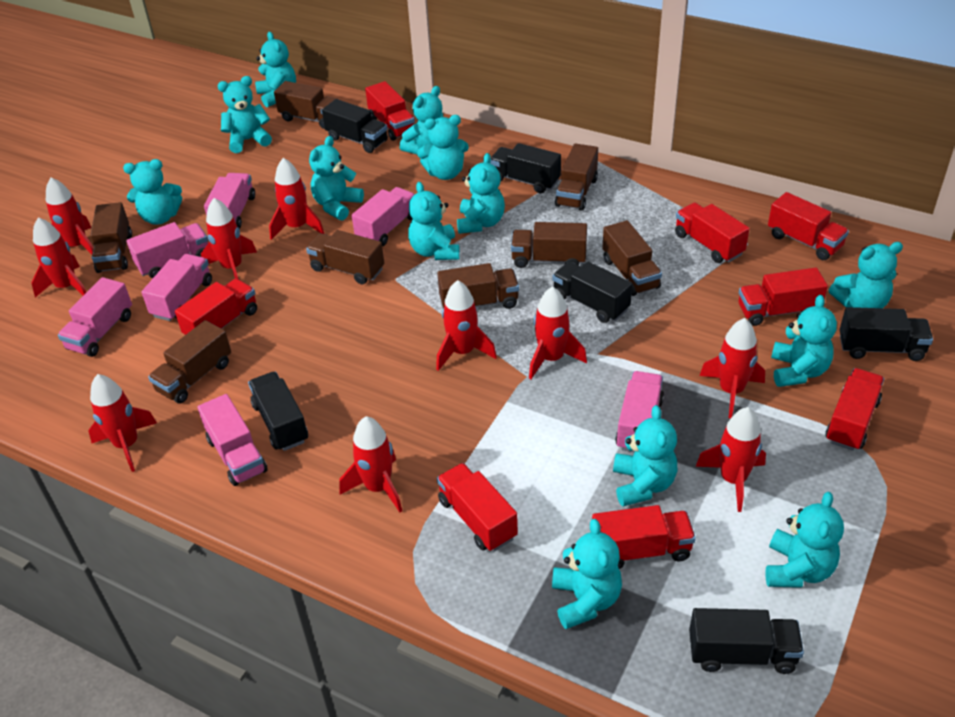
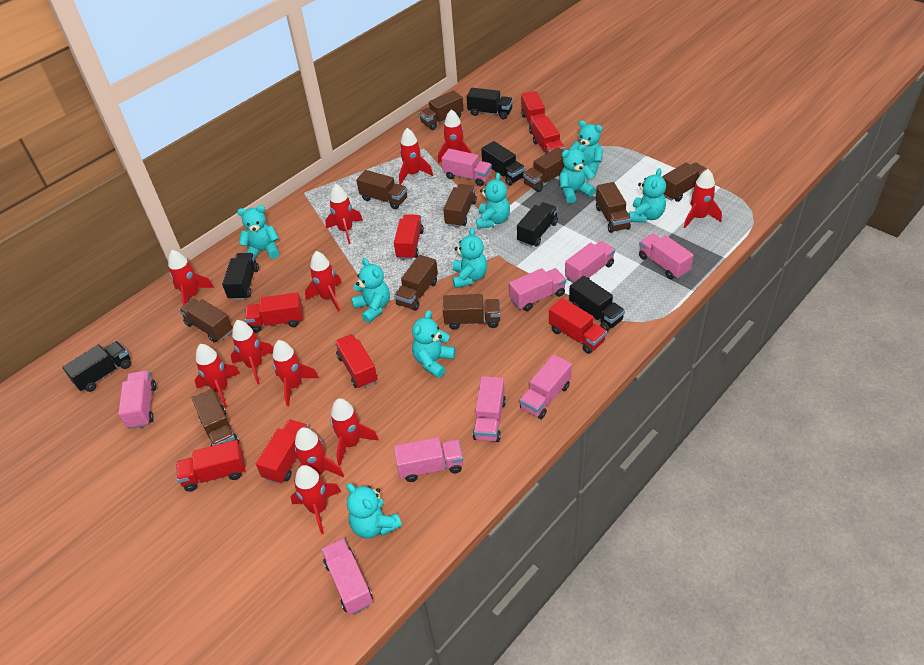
brown truck: 8 -> 10
pink truck: 7 -> 9
red rocket: 10 -> 12
turquoise teddy bear: 13 -> 9

